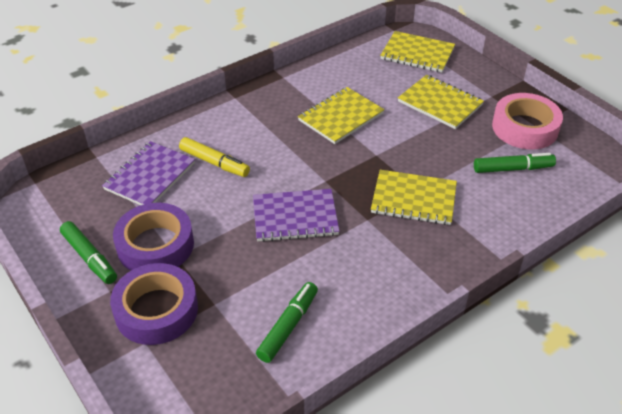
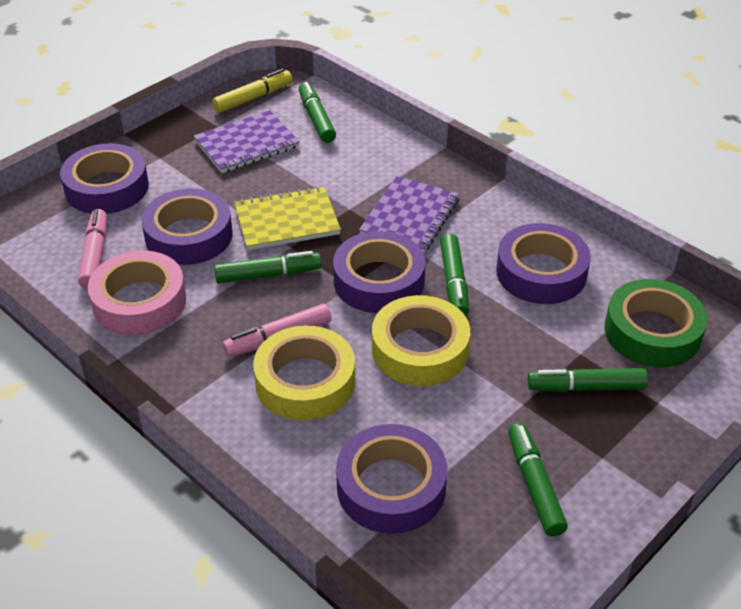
green marker: 3 -> 5
green tape: 0 -> 1
pink marker: 0 -> 2
purple tape: 2 -> 5
yellow notebook: 4 -> 1
yellow tape: 0 -> 2

